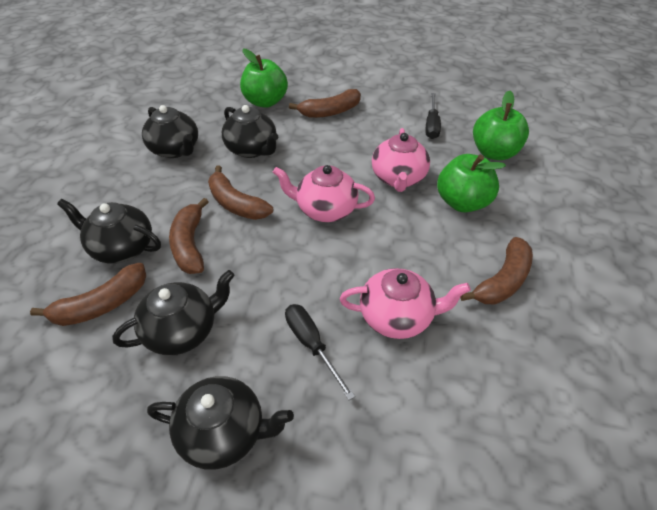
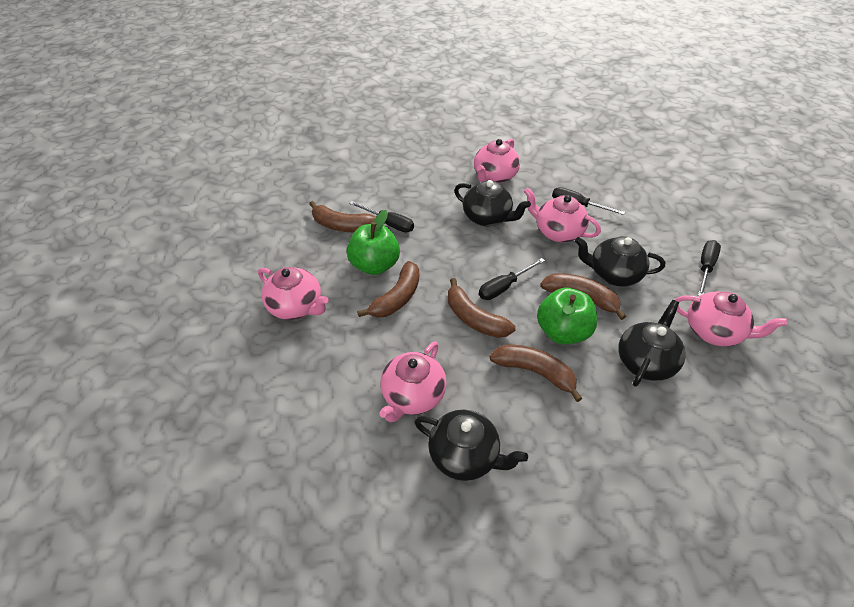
black screwdriver: 2 -> 4
black teapot: 5 -> 4
green apple: 3 -> 2
pink teapot: 3 -> 5

